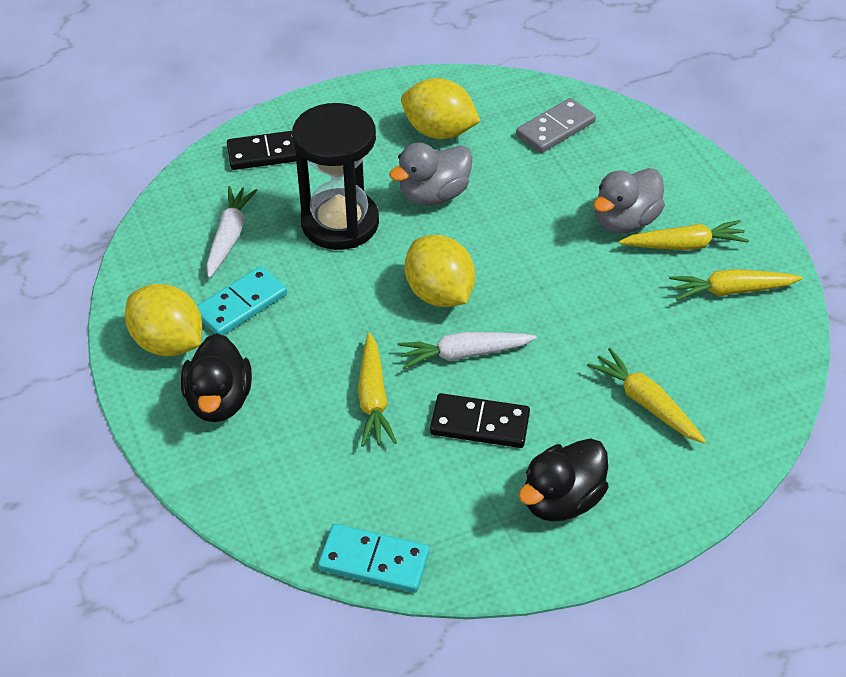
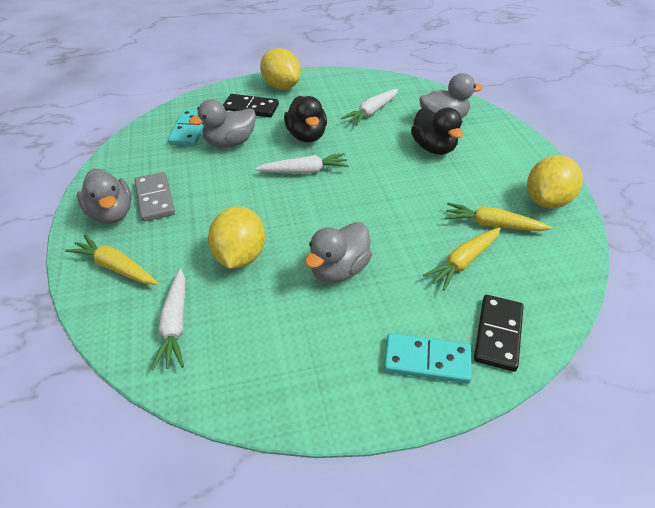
black hourglass: 1 -> 0
grey duck: 2 -> 4
white carrot: 2 -> 3
yellow carrot: 4 -> 3

